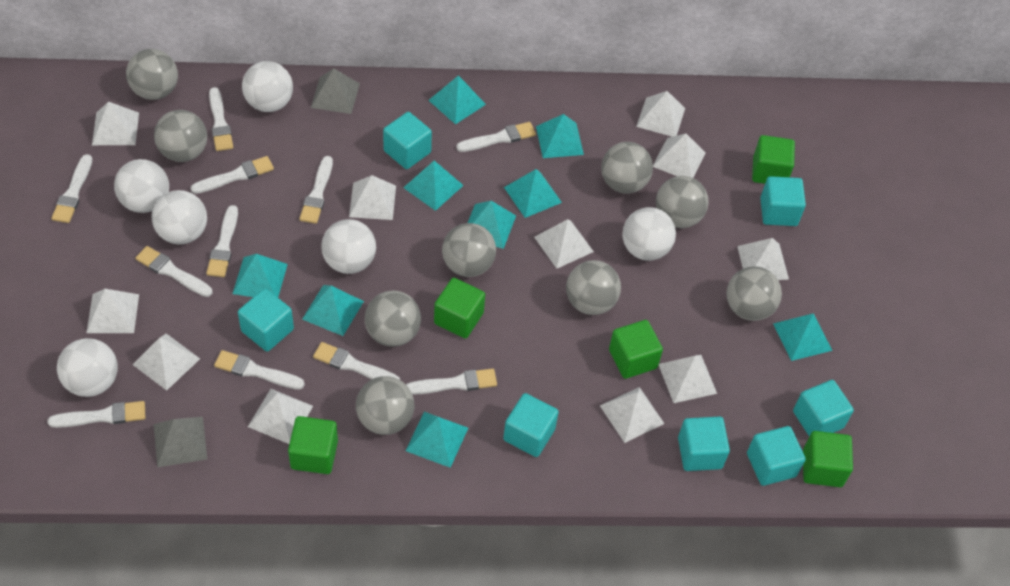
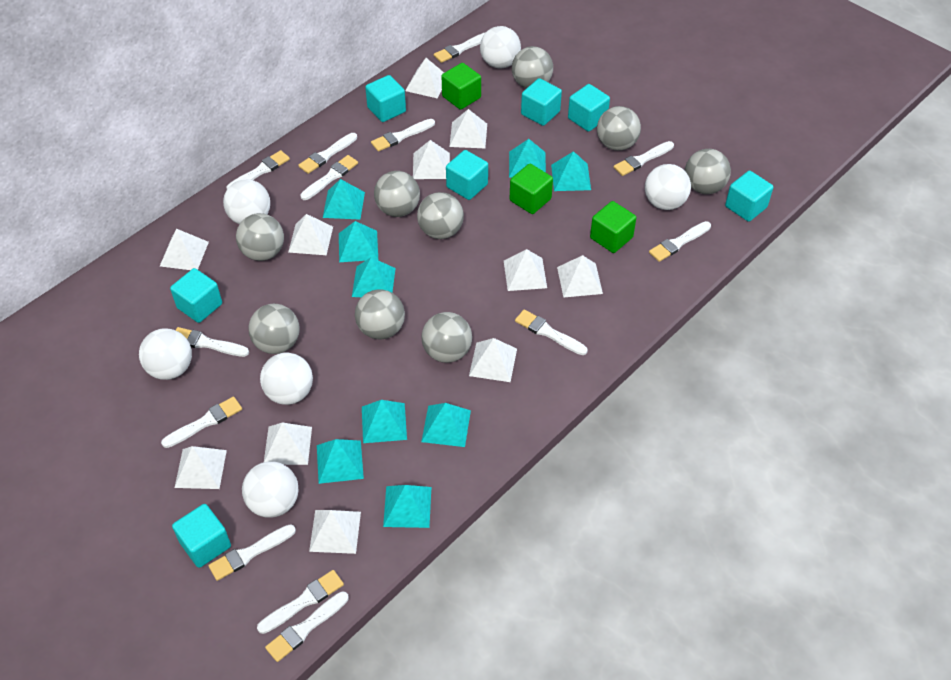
green cube: 5 -> 3
grey pyramid: 2 -> 0
white brush: 11 -> 13

